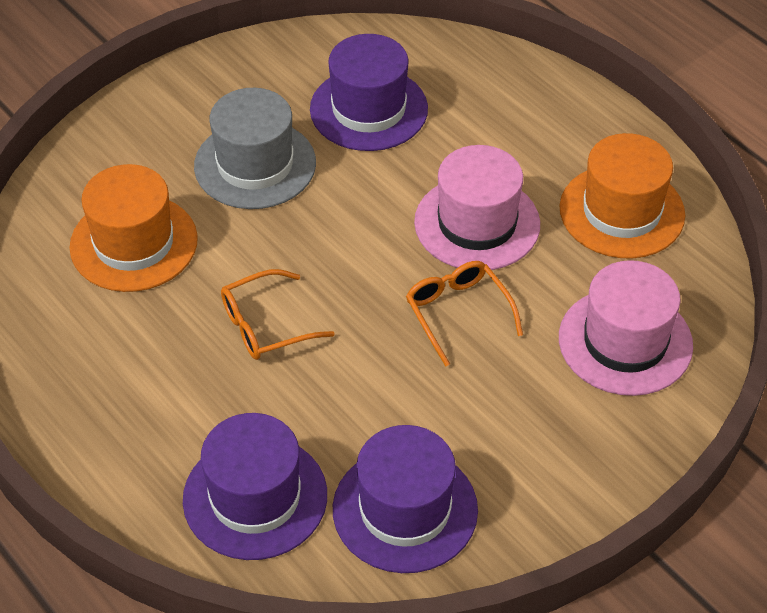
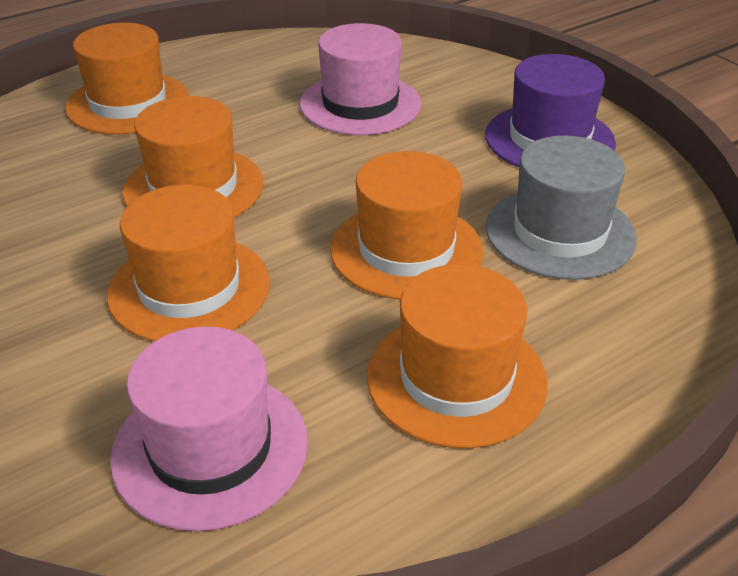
orange glasses: 2 -> 0
orange hat: 2 -> 5
purple hat: 3 -> 1

